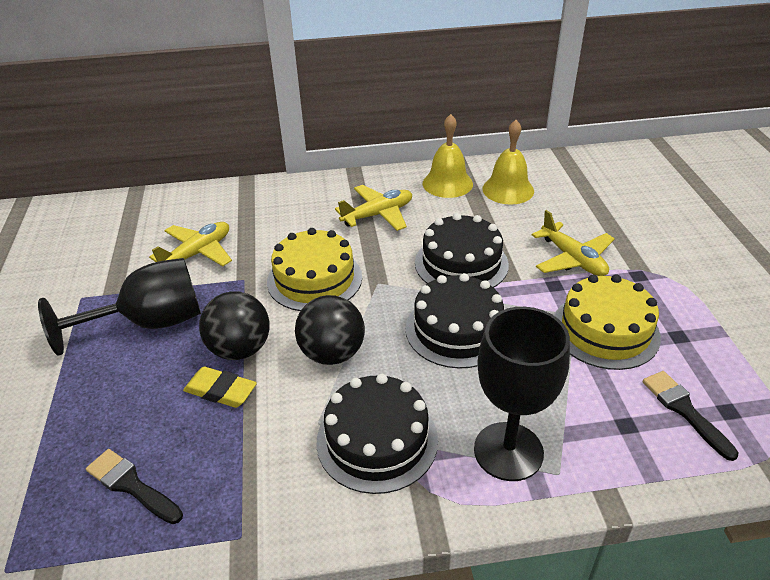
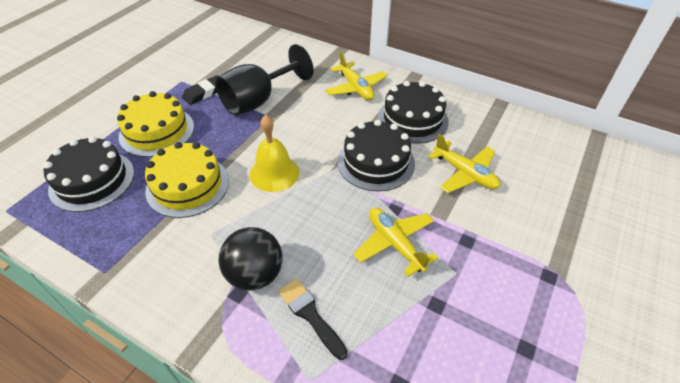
black ball: 2 -> 1
black brush: 2 -> 1
black eraser: 0 -> 1
black goblet: 2 -> 1
yellow bell: 2 -> 1
yellow eraser: 1 -> 0

